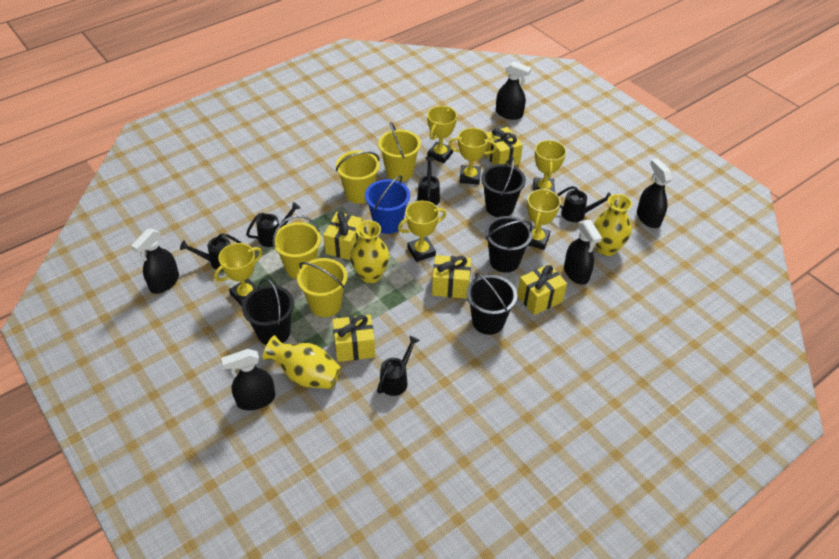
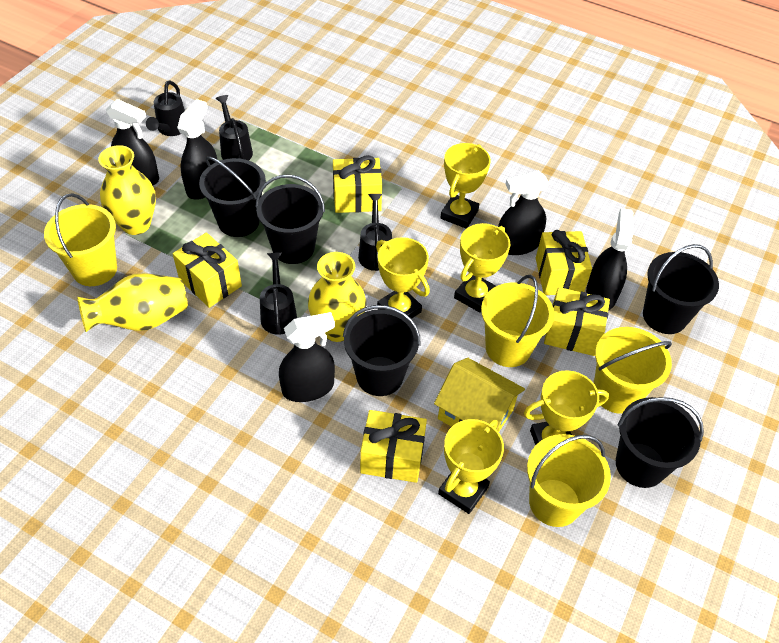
black bucket: 4 -> 5
black watering can: 5 -> 4
blue bucket: 1 -> 0
yellow house: 0 -> 1
yellow trophy: 6 -> 5

